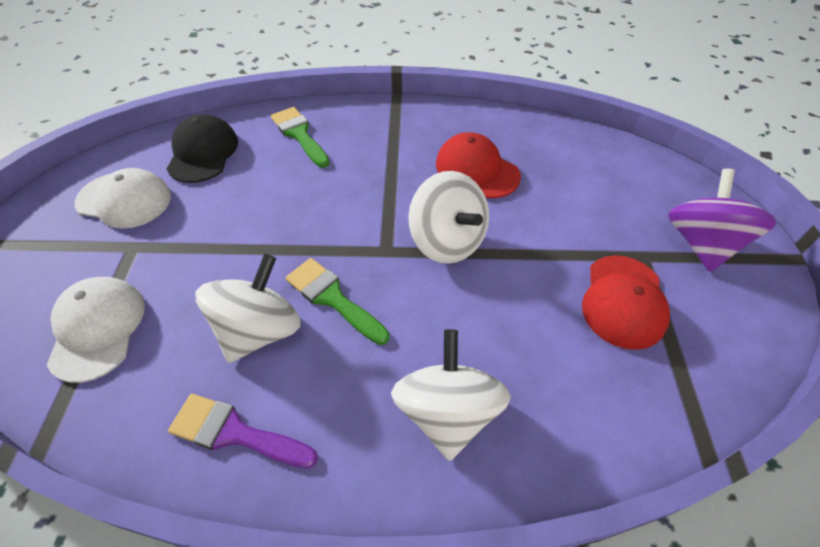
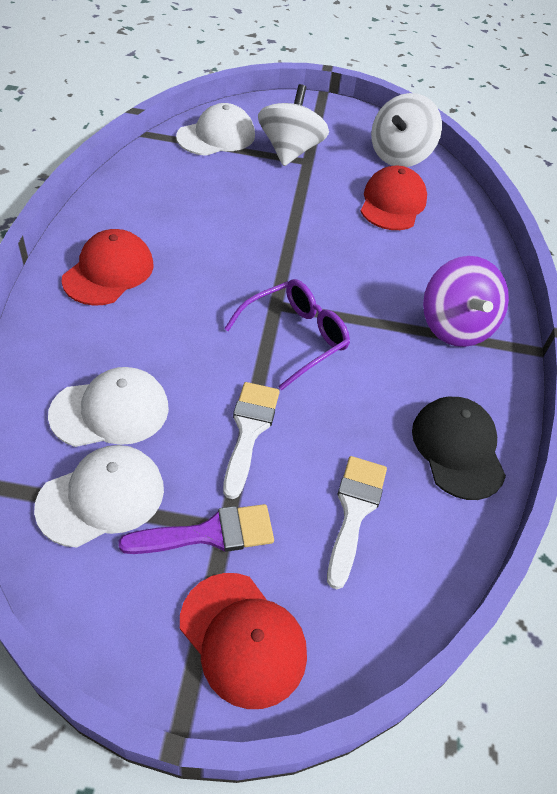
green brush: 2 -> 0
purple glasses: 0 -> 1
red cap: 2 -> 3
white brush: 0 -> 2
white cap: 2 -> 3
white spinning top: 3 -> 2

